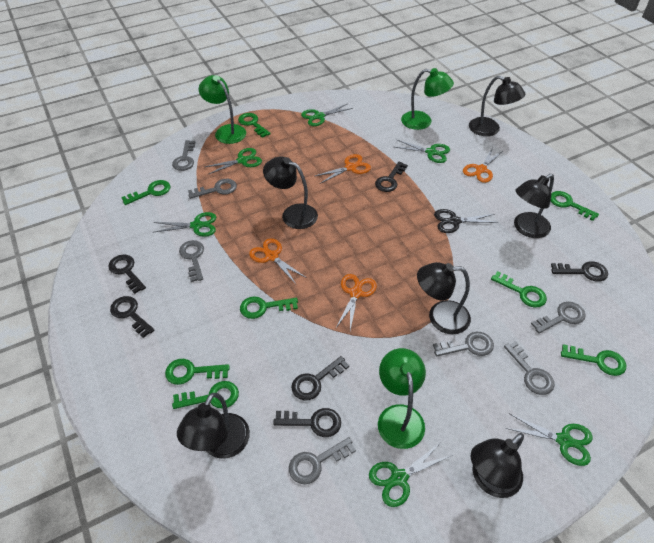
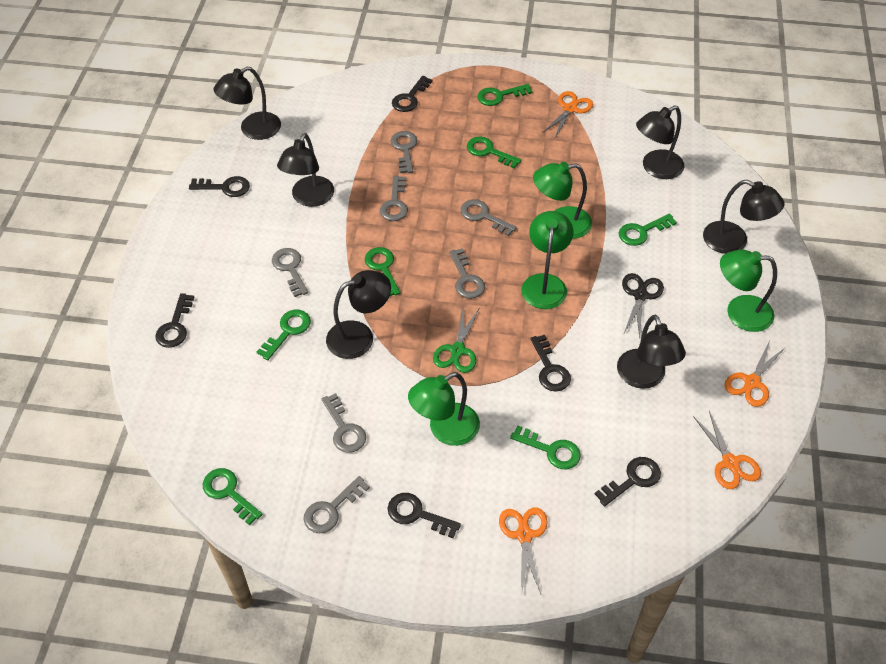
green key: 8 -> 7
green lamp: 3 -> 4
green scissors: 6 -> 1

